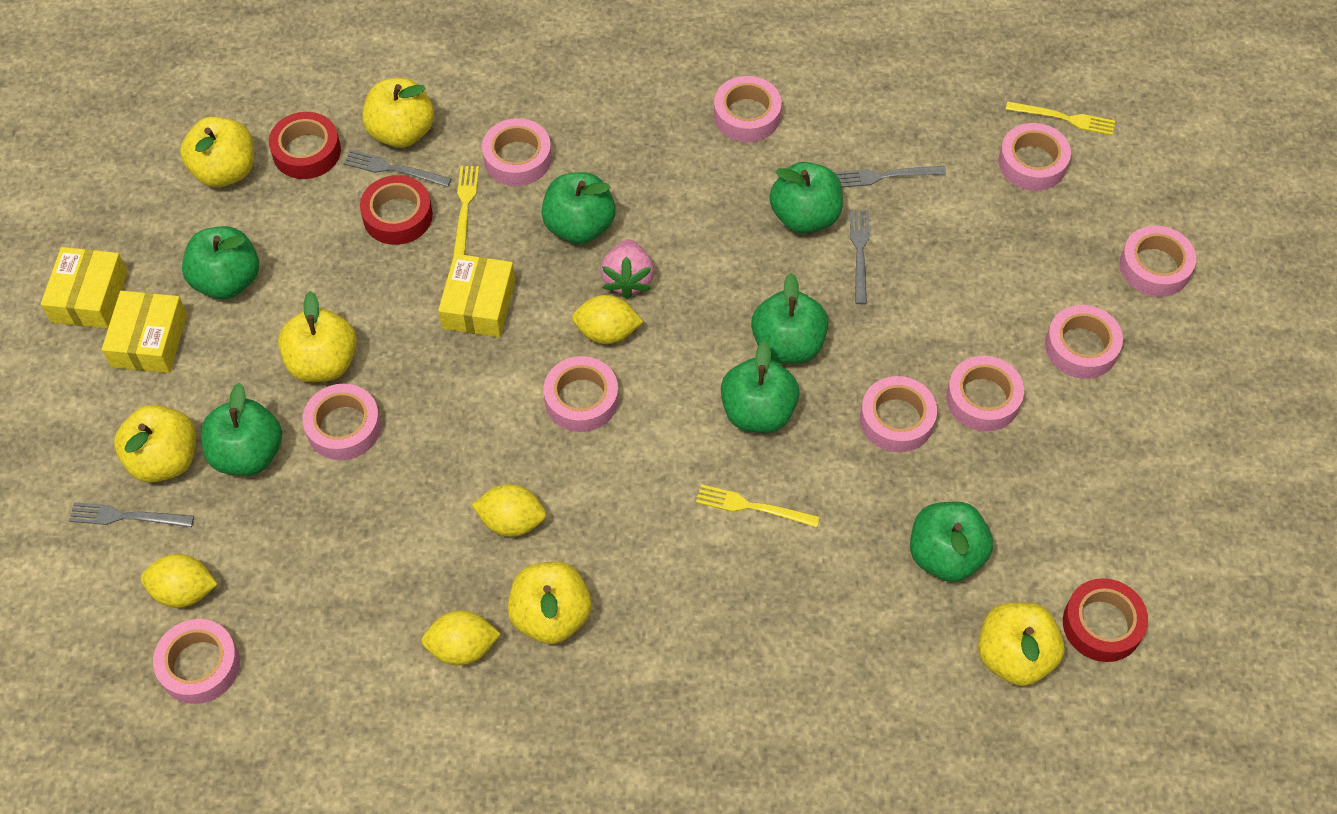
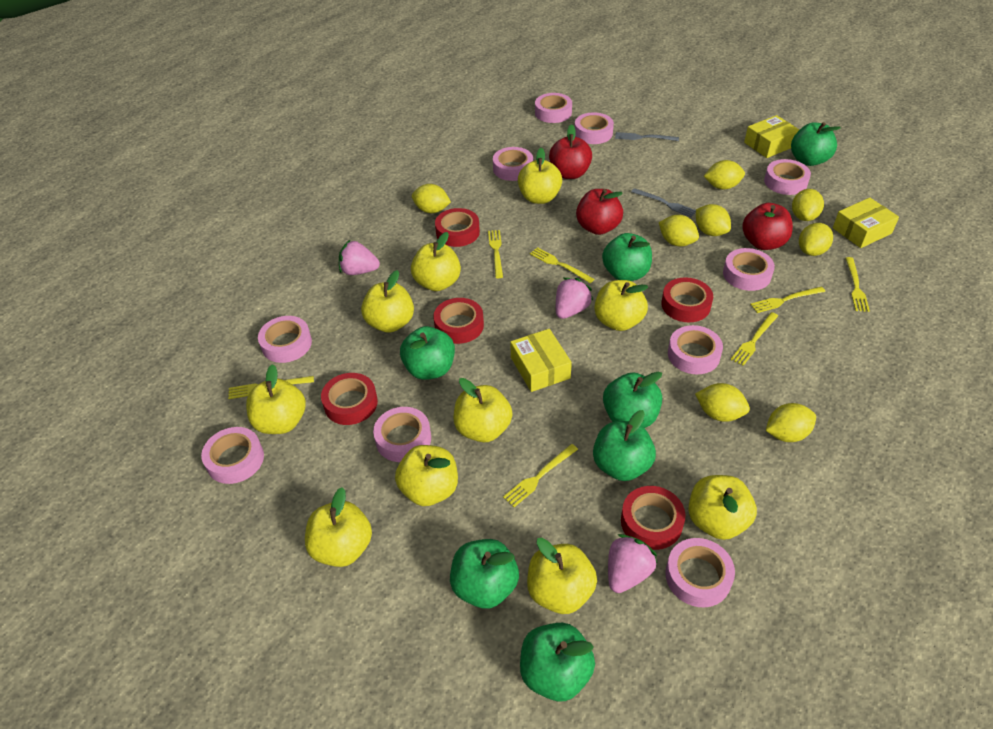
grey fork: 4 -> 2
pink strawberry: 1 -> 3
red apple: 0 -> 3
red tape: 3 -> 5
yellow apple: 6 -> 10
yellow fork: 3 -> 7
yellow lemon: 4 -> 8

